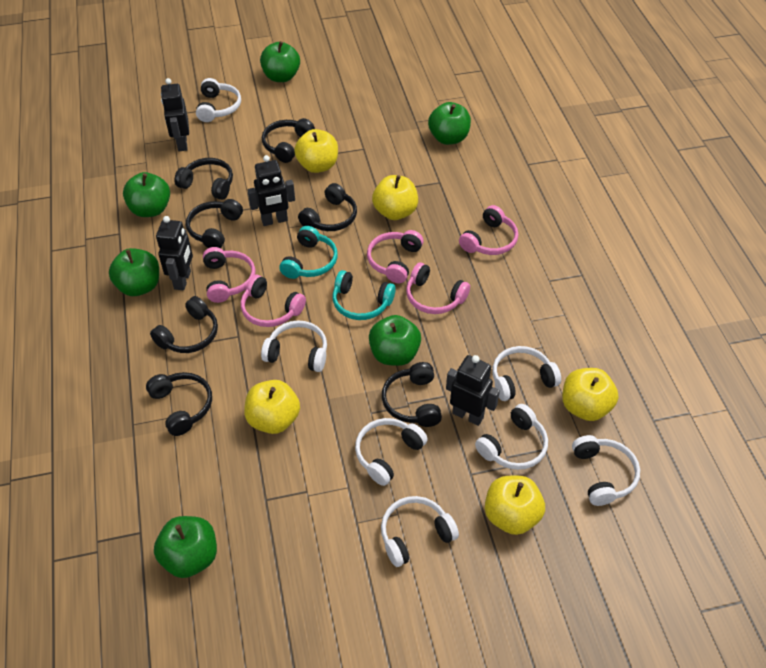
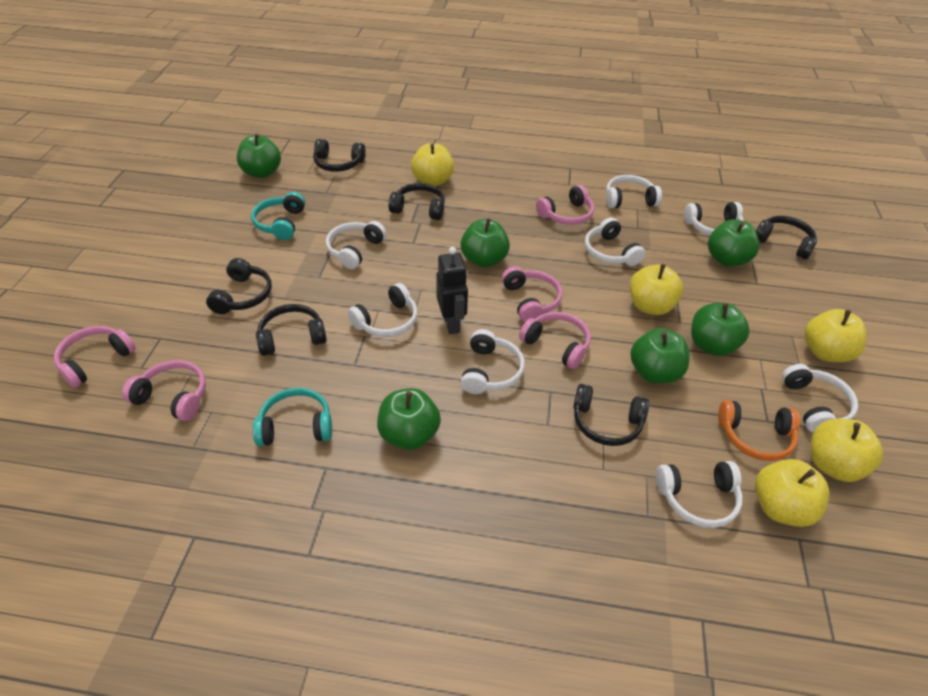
black headphones: 7 -> 6
black robot: 4 -> 1
orange headphones: 0 -> 1
white headphones: 7 -> 8

